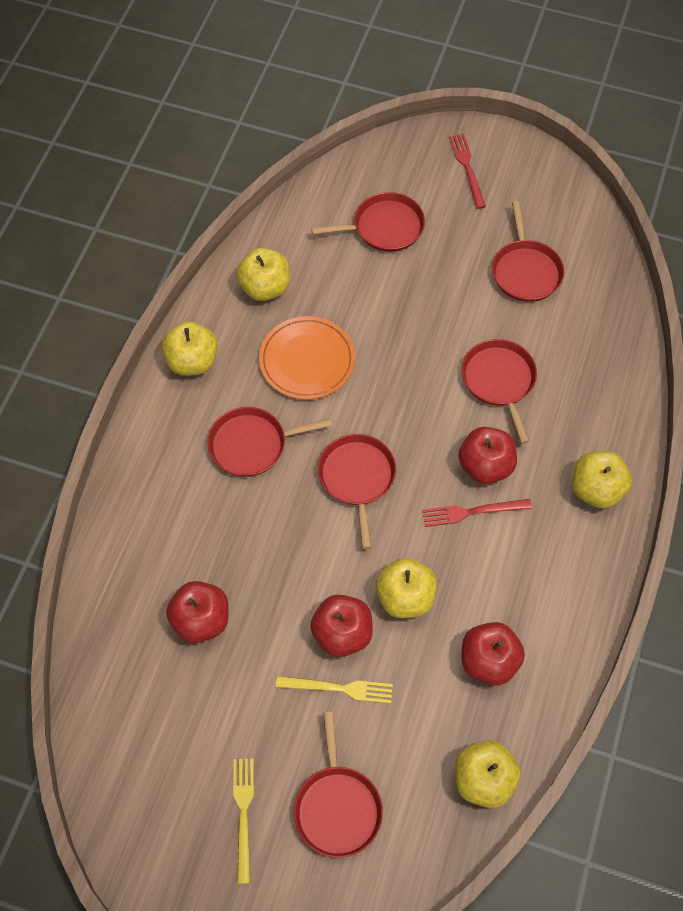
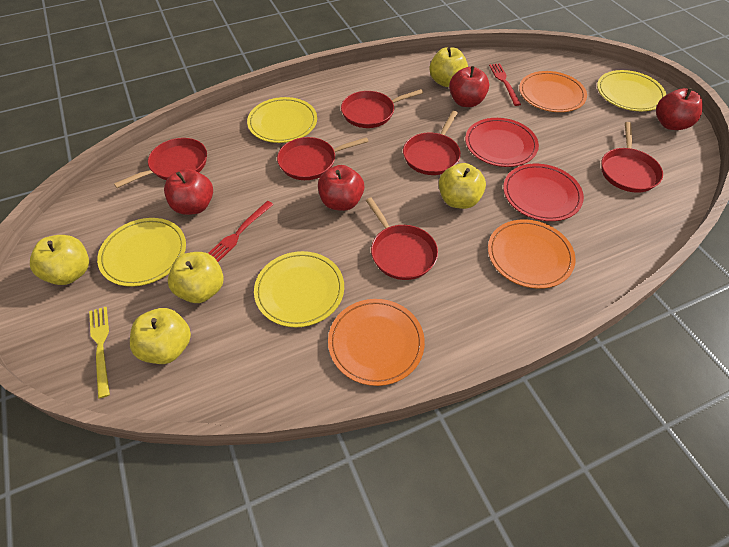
orange plate: 1 -> 3
red plate: 0 -> 2
yellow fork: 2 -> 1
yellow plate: 0 -> 4

